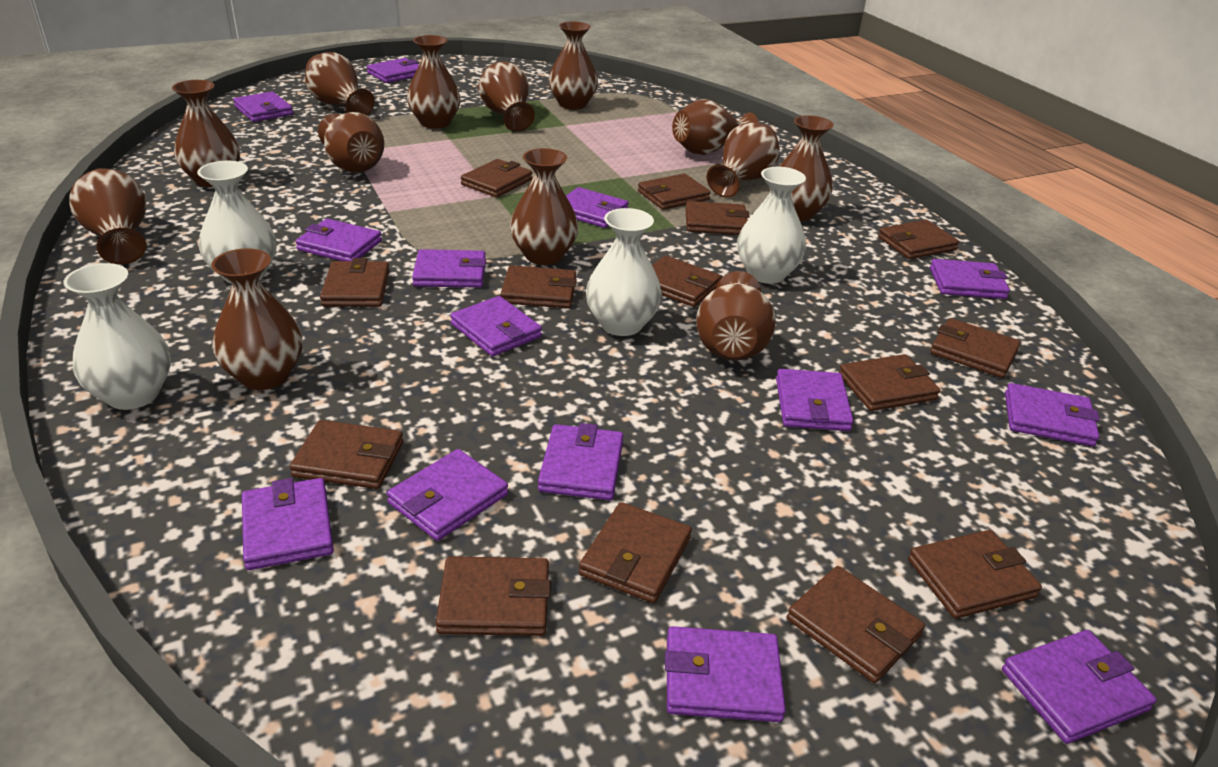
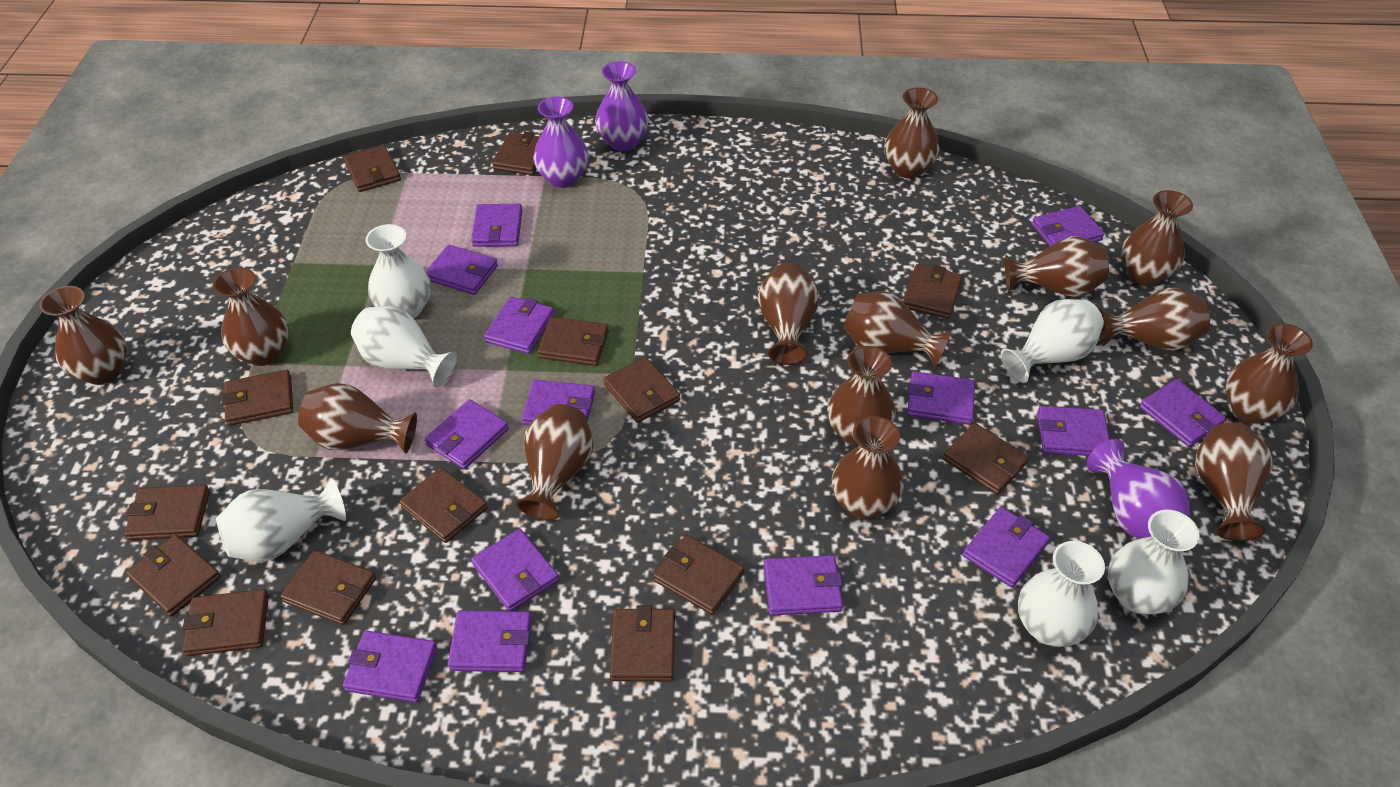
brown vase: 13 -> 14
purple vase: 0 -> 3
white vase: 4 -> 6

